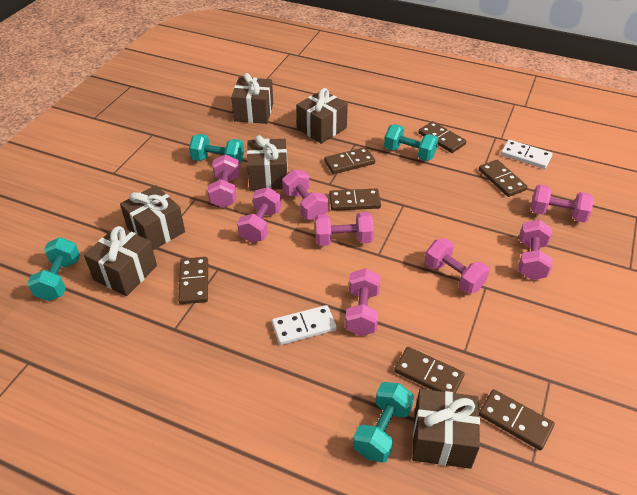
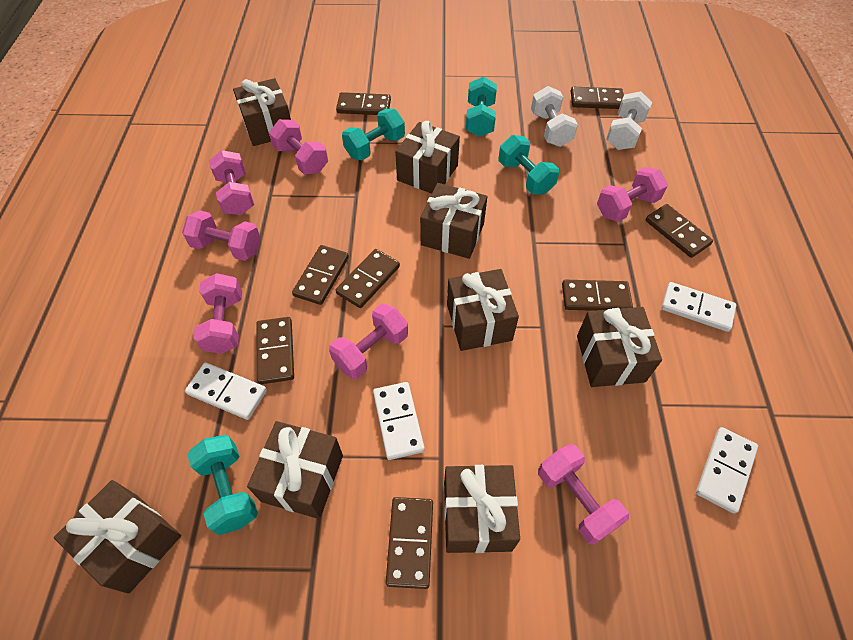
brown domino: 7 -> 8
brown gift: 6 -> 8
pink dumbbell: 8 -> 7
white domino: 2 -> 4
white dumbbell: 0 -> 2

